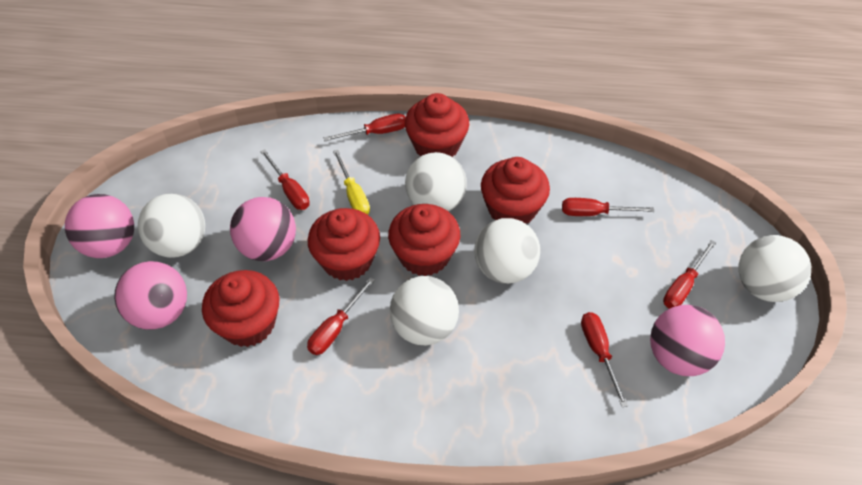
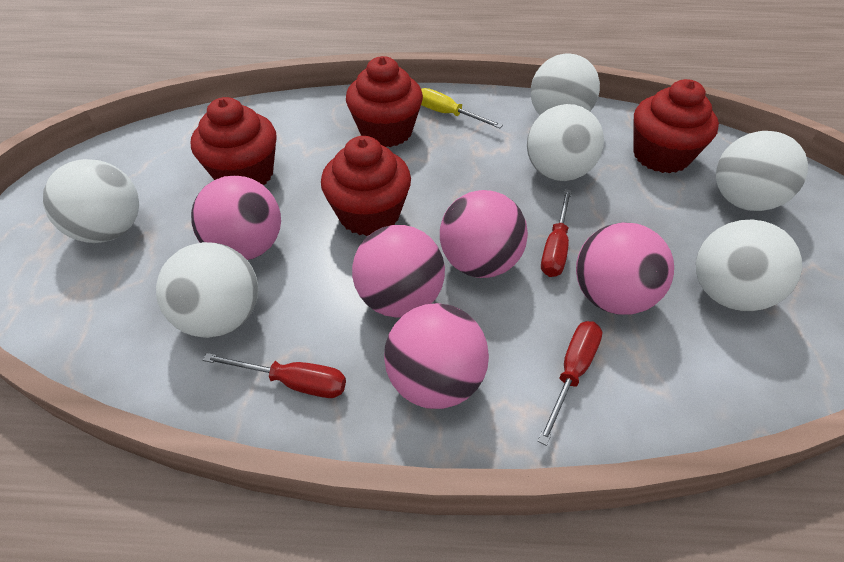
pink ball: 4 -> 5
red cupcake: 5 -> 4
red screwdriver: 6 -> 3
white ball: 5 -> 6

